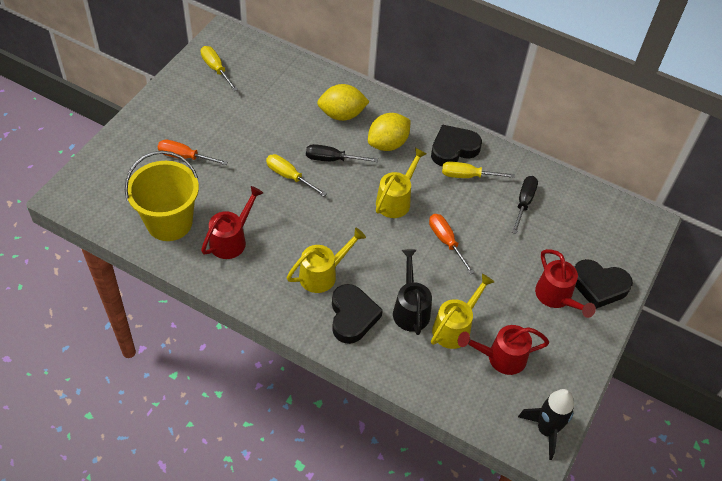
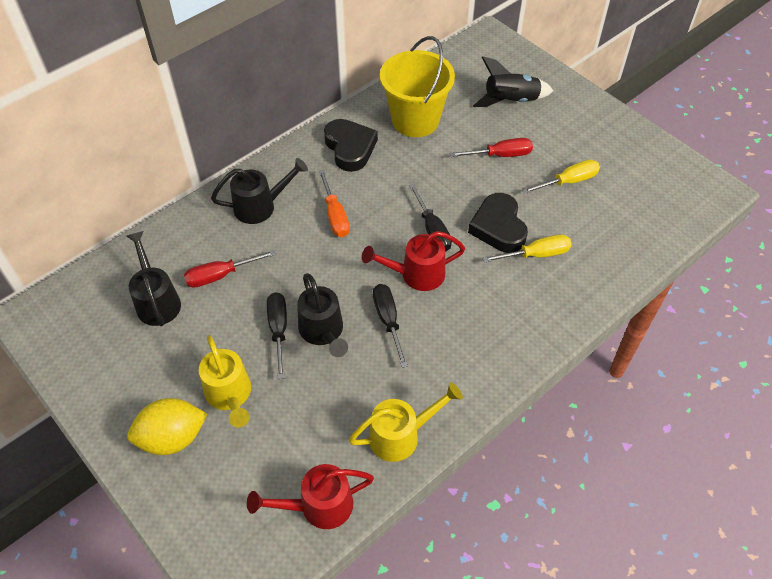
black heart: 3 -> 2
black screwdriver: 2 -> 3
black watering can: 1 -> 3
orange screwdriver: 2 -> 1
red screwdriver: 0 -> 2
red watering can: 3 -> 2
yellow lemon: 2 -> 1
yellow screwdriver: 3 -> 2
yellow watering can: 3 -> 2

